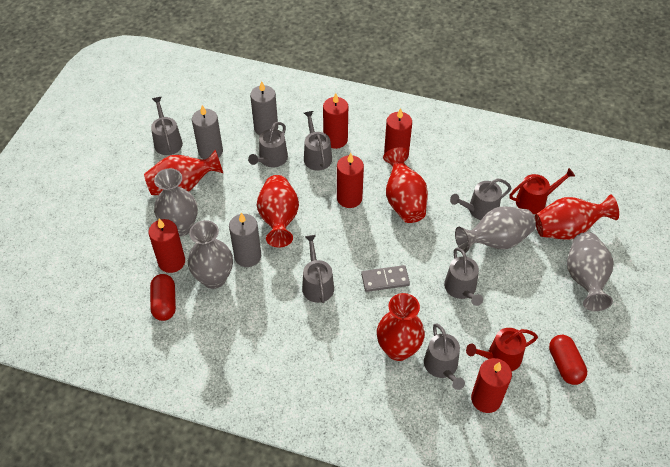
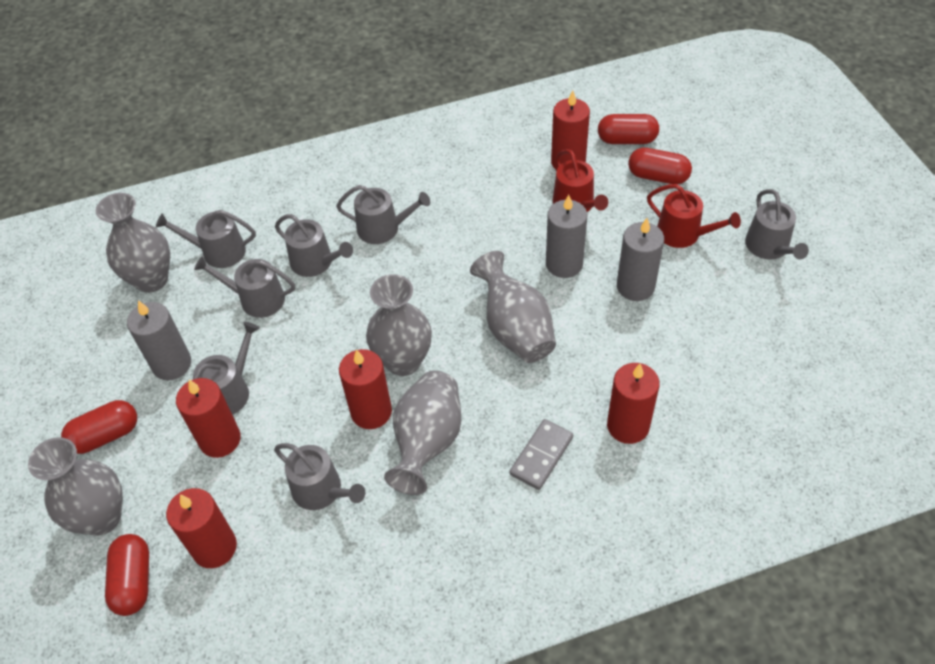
grey vase: 4 -> 5
red capsule: 2 -> 4
red vase: 5 -> 0

